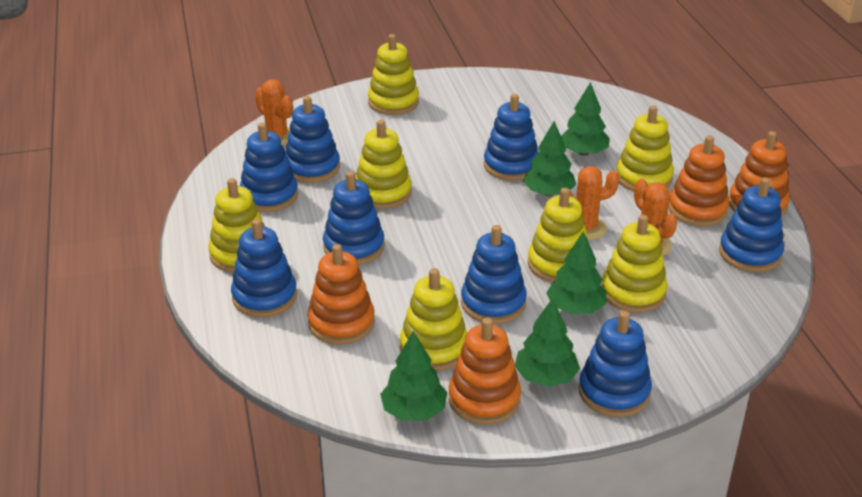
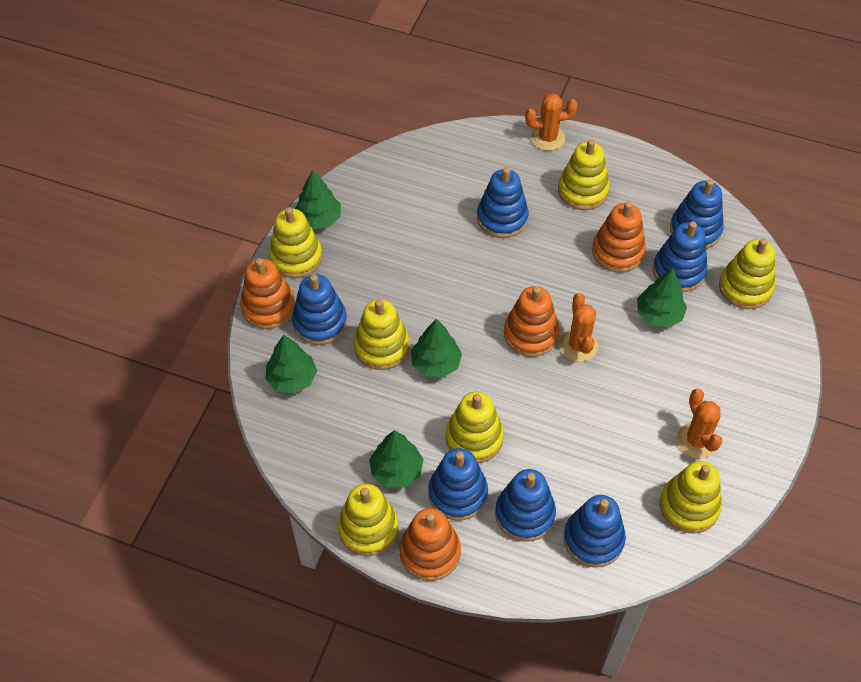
blue stacking toy: 8 -> 7

